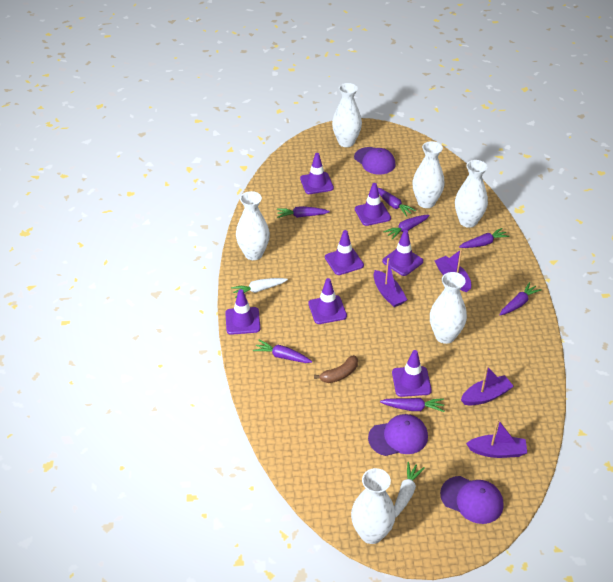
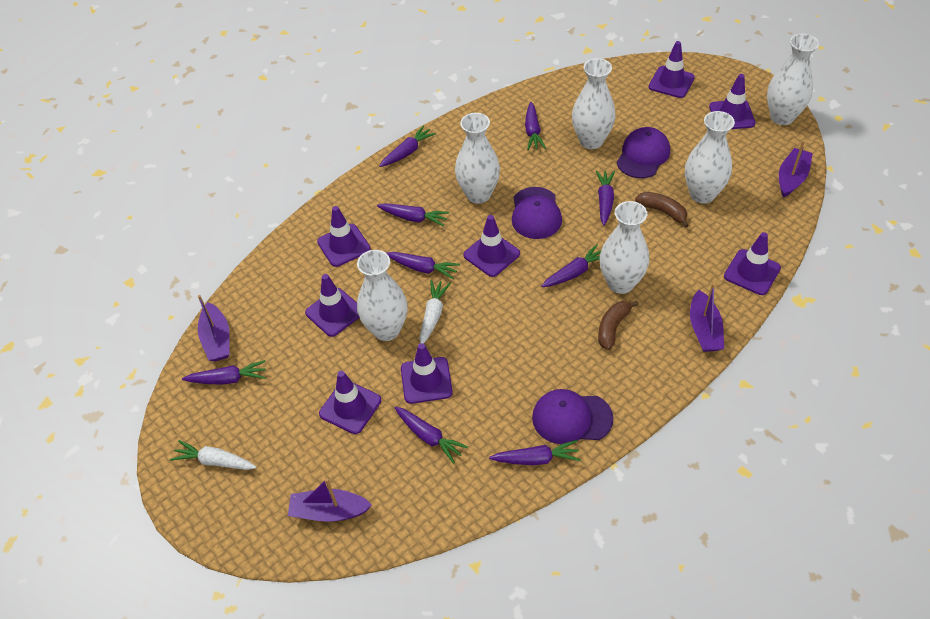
brown banana: 1 -> 2
purple carrot: 7 -> 9
purple traffic cone: 7 -> 8

